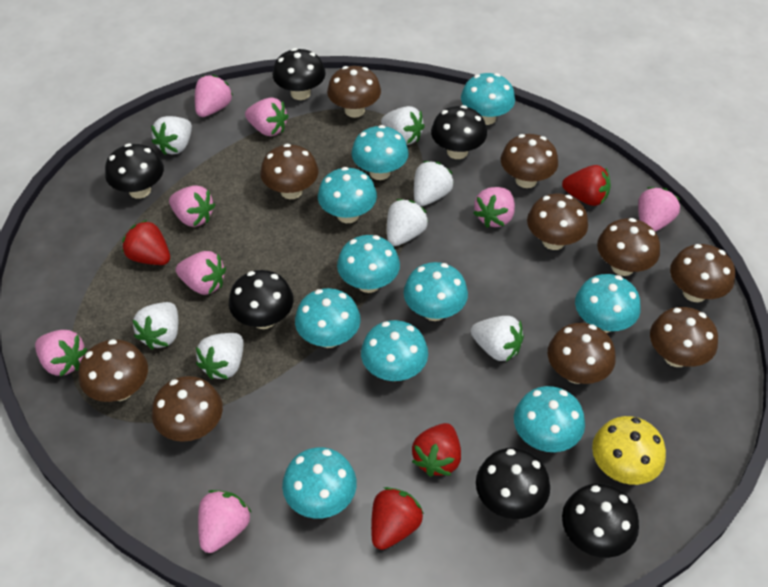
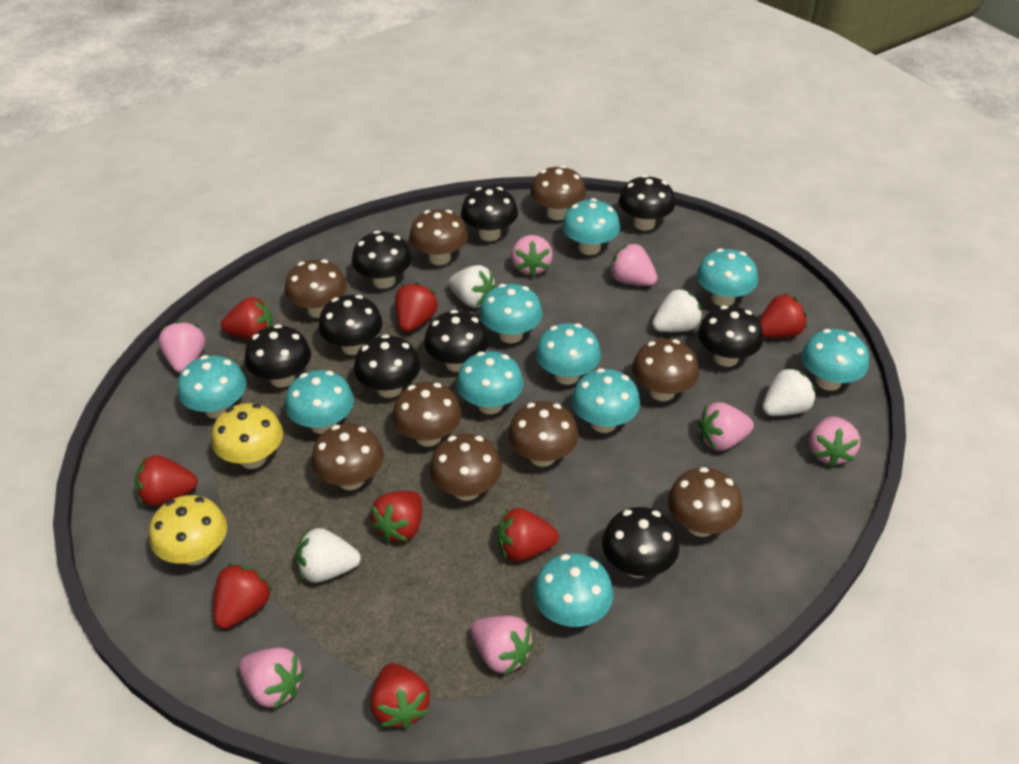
black mushroom: 6 -> 9
brown mushroom: 10 -> 9
pink strawberry: 8 -> 7
red strawberry: 4 -> 8
white strawberry: 7 -> 4
yellow mushroom: 1 -> 2

